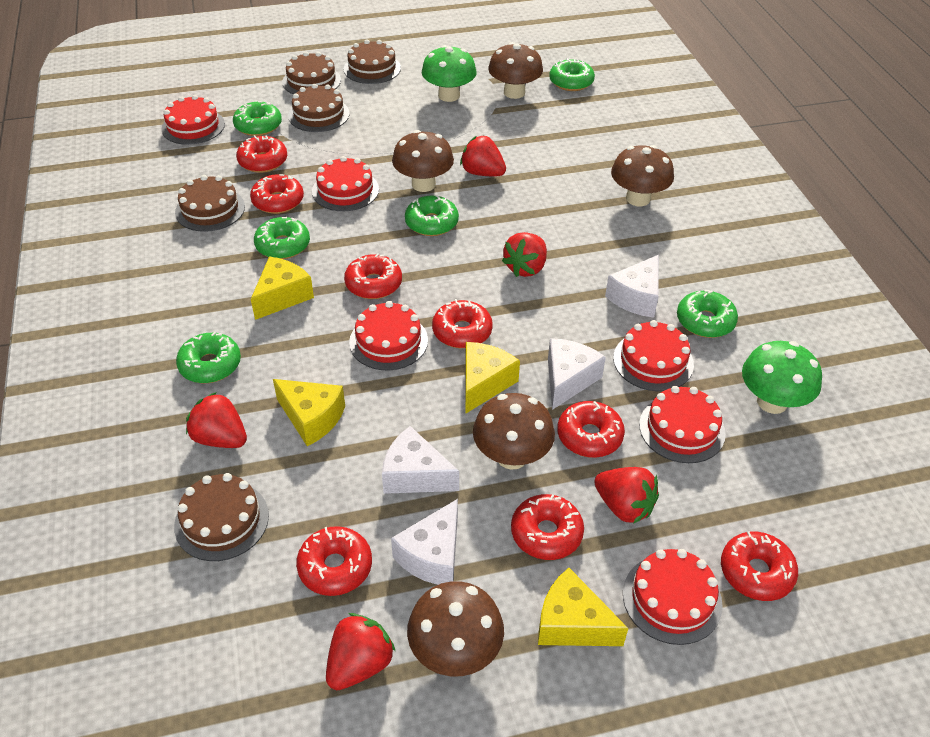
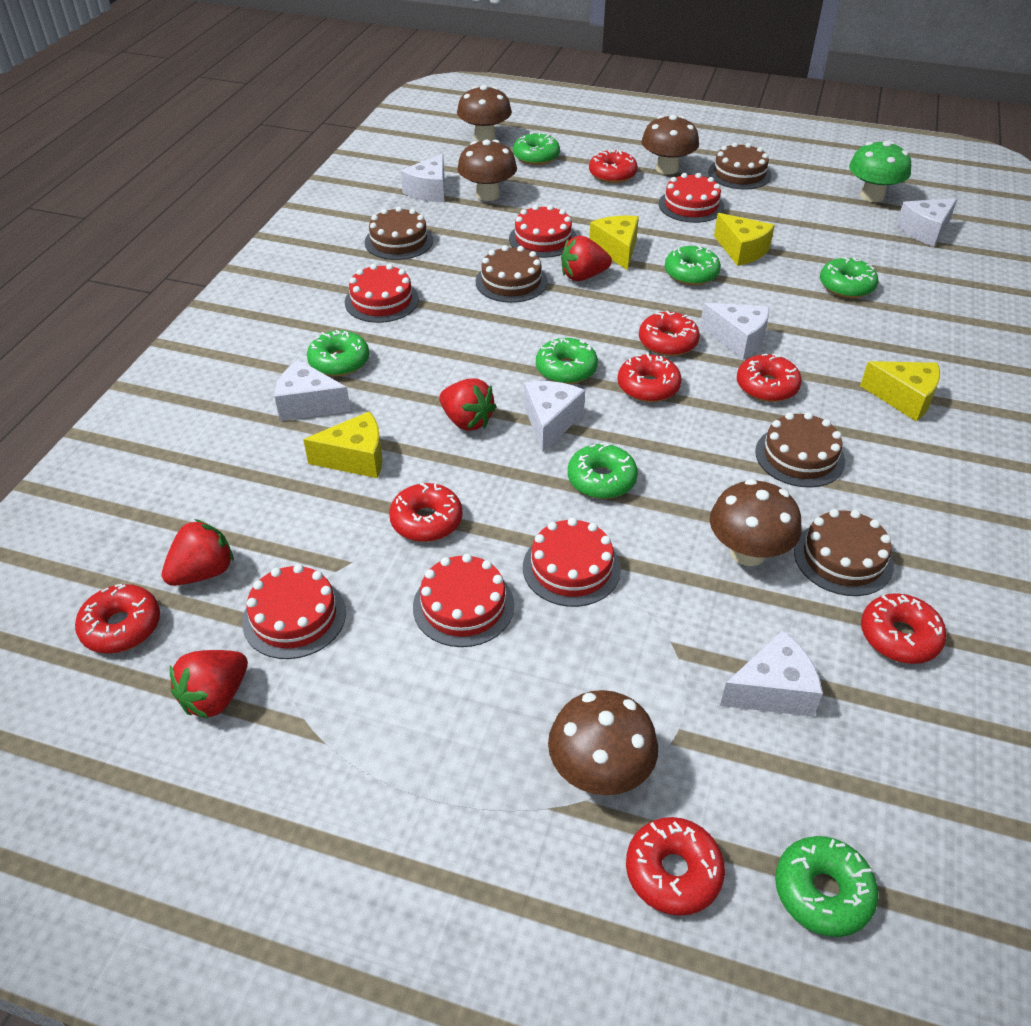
green donut: 6 -> 7
green mushroom: 2 -> 1
red strawberry: 5 -> 4
white cheese: 4 -> 6

